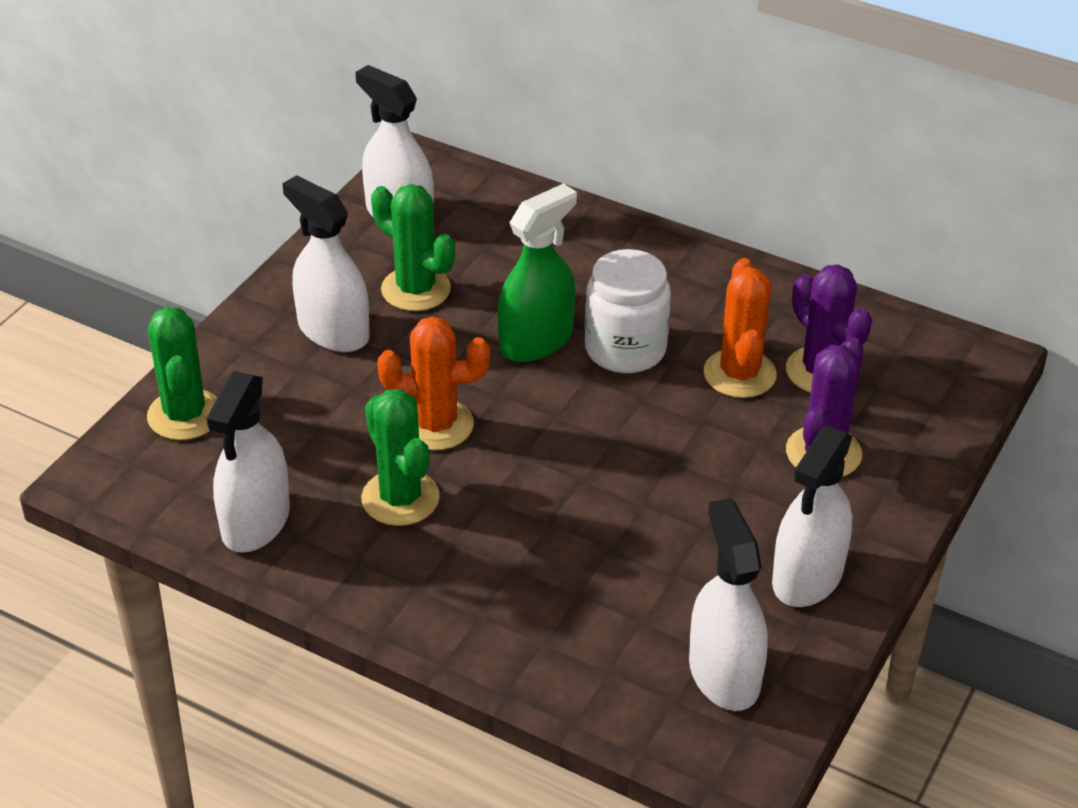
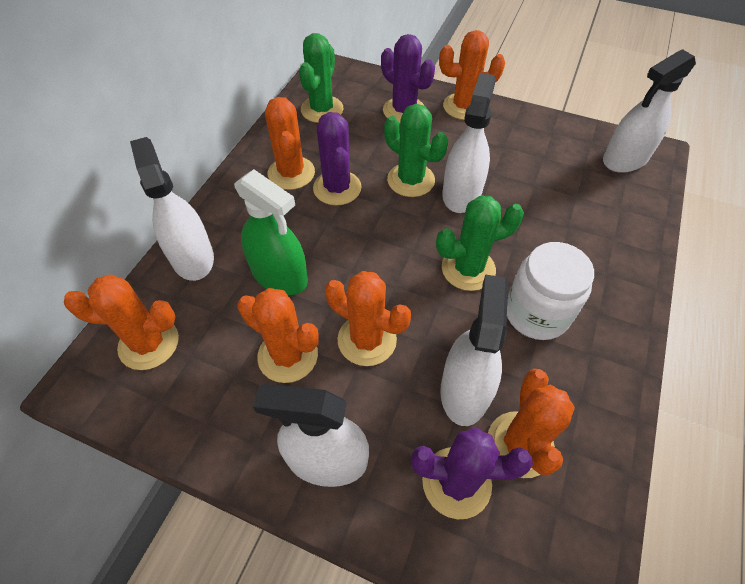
orange cactus: 2 -> 6
purple cactus: 2 -> 3

